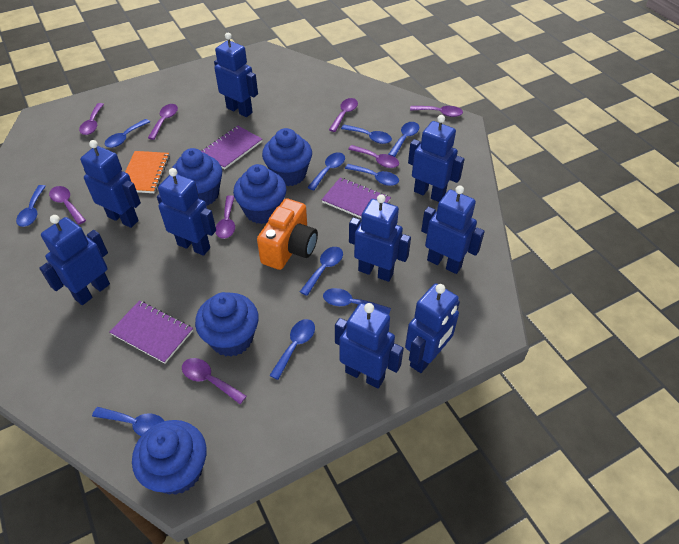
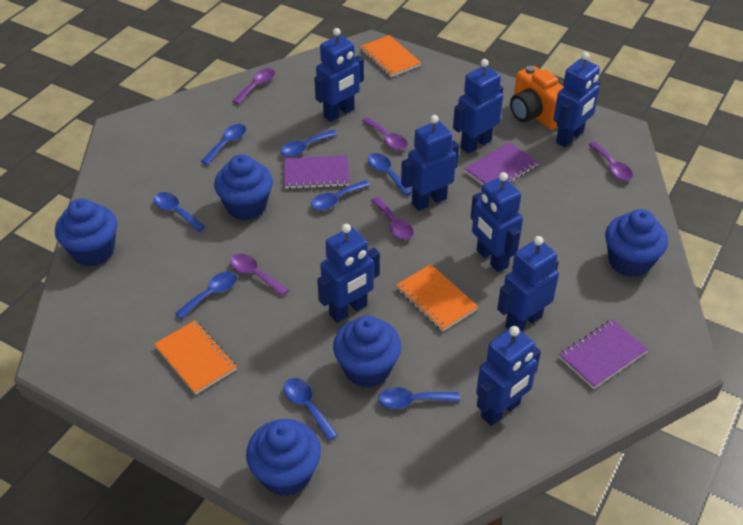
blue robot: 9 -> 8
blue spoon: 10 -> 8
orange notebook: 1 -> 3
purple spoon: 8 -> 5

